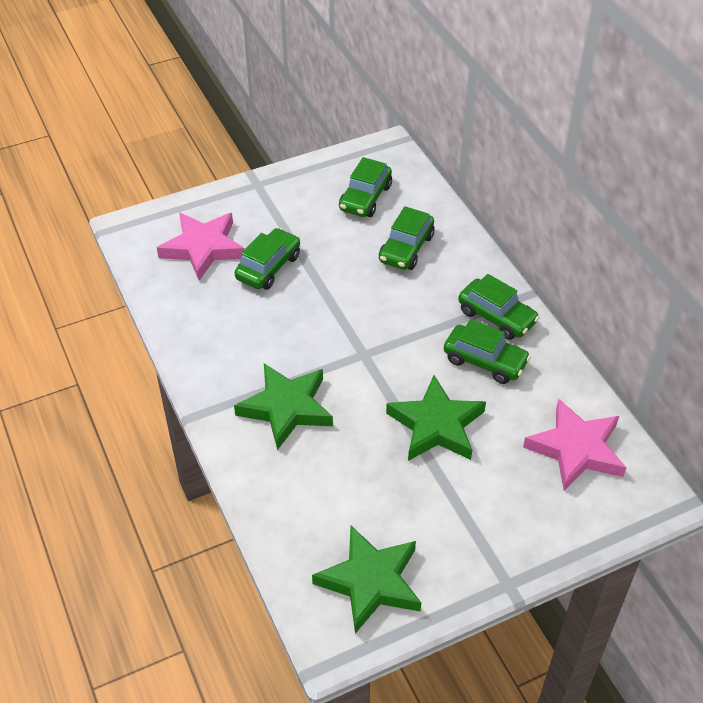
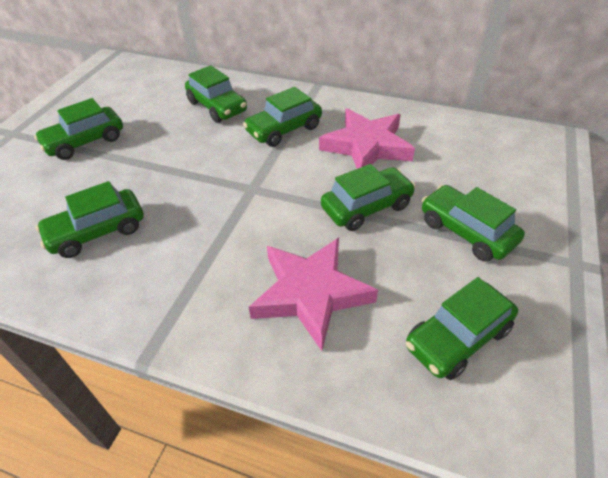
green car: 5 -> 7
green star: 3 -> 0

